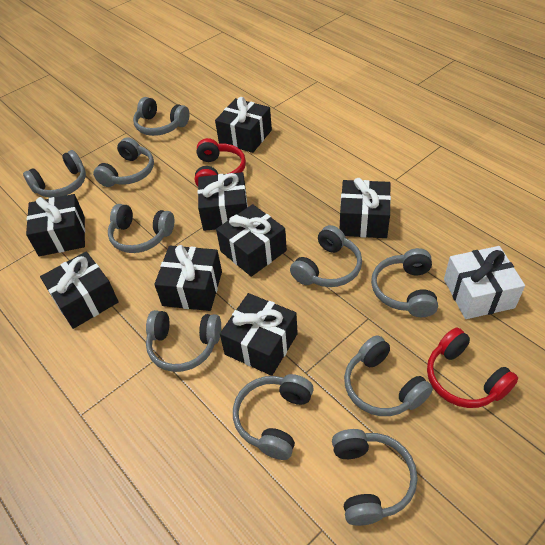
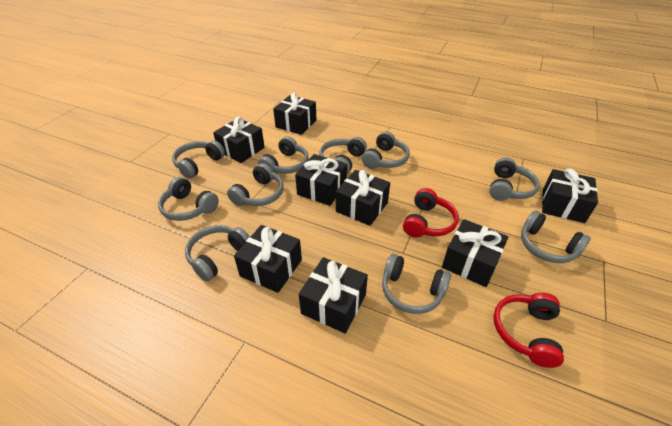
white gift: 1 -> 0

